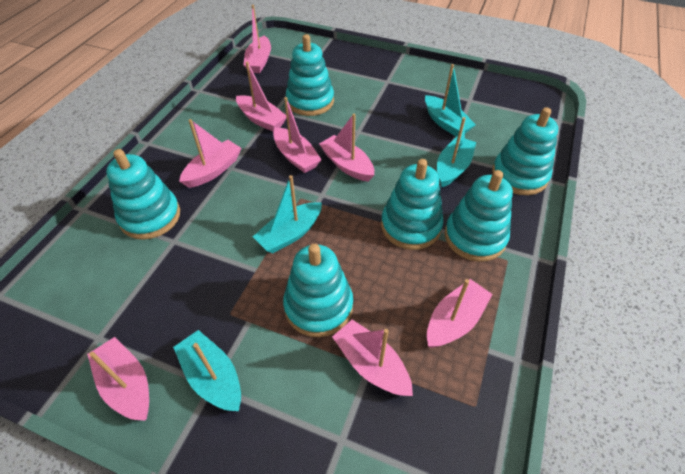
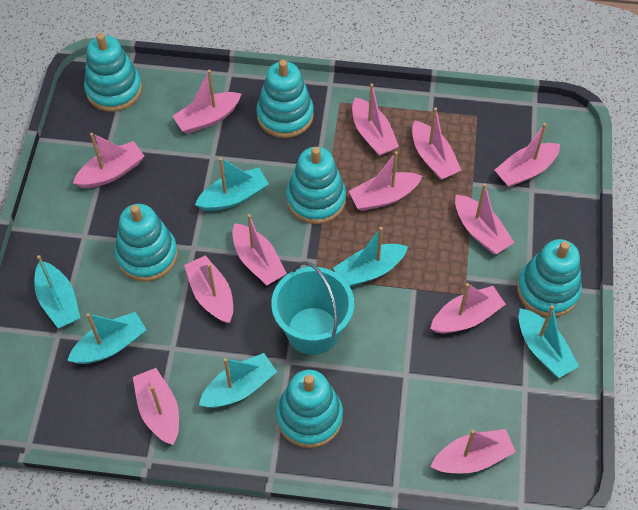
pink boat: 8 -> 12
turquoise boat: 4 -> 6
turquoise bucket: 0 -> 1

